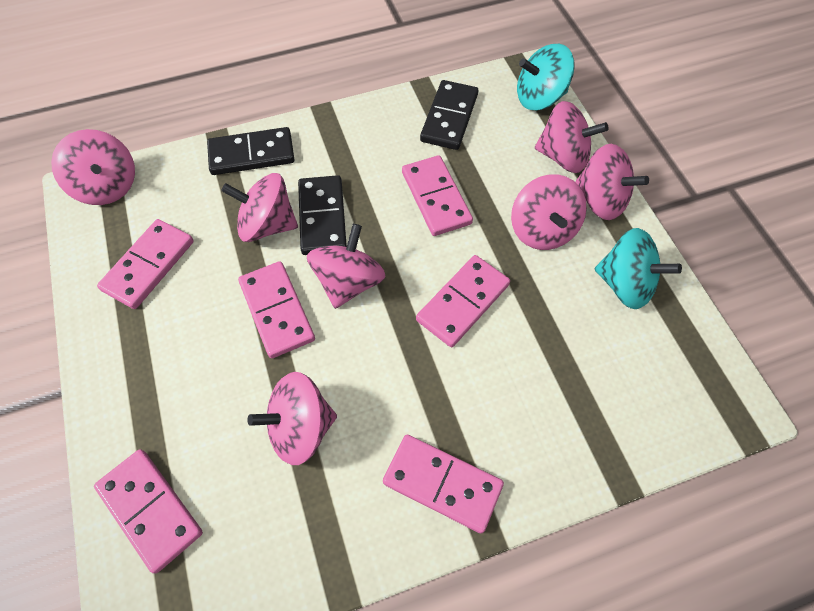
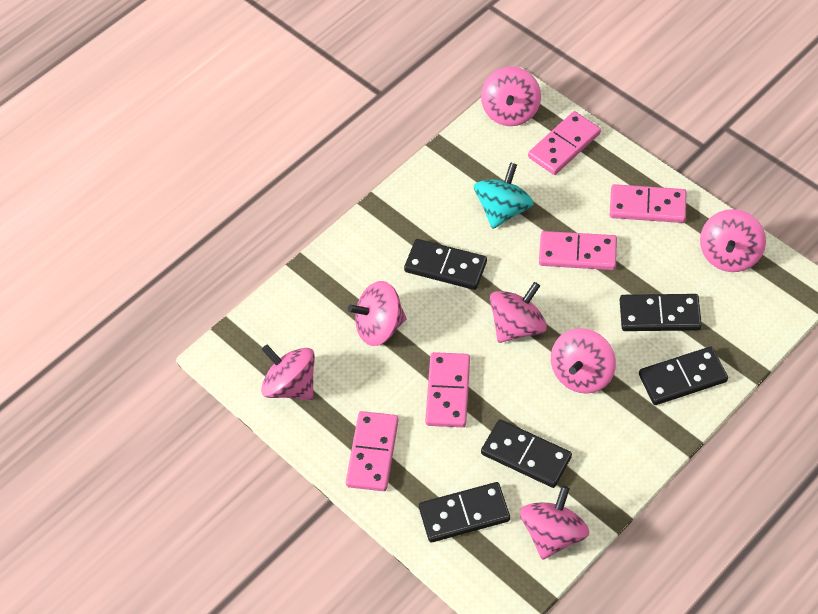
black domino: 3 -> 5
pink domino: 6 -> 5
turquoise spinning top: 2 -> 1

